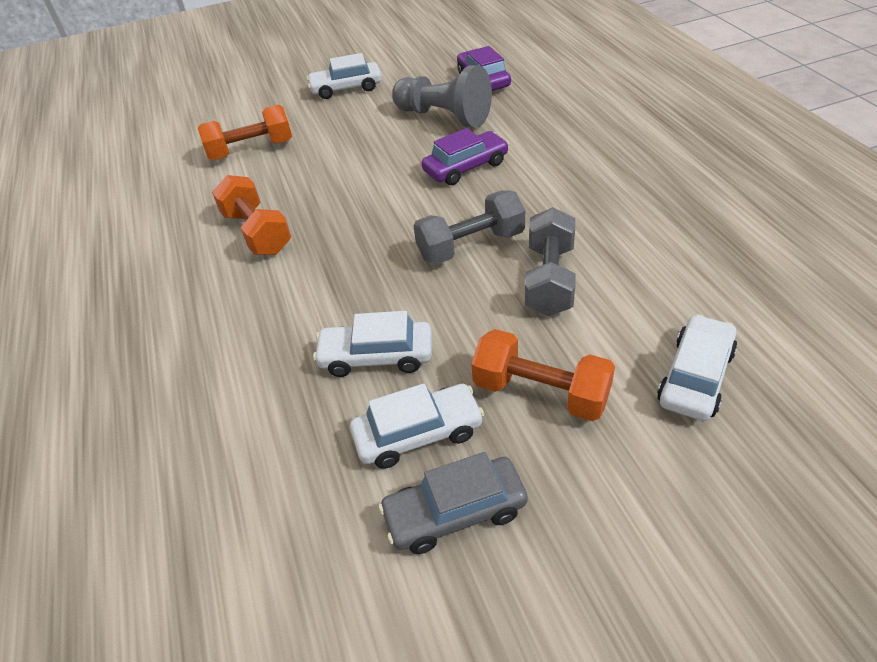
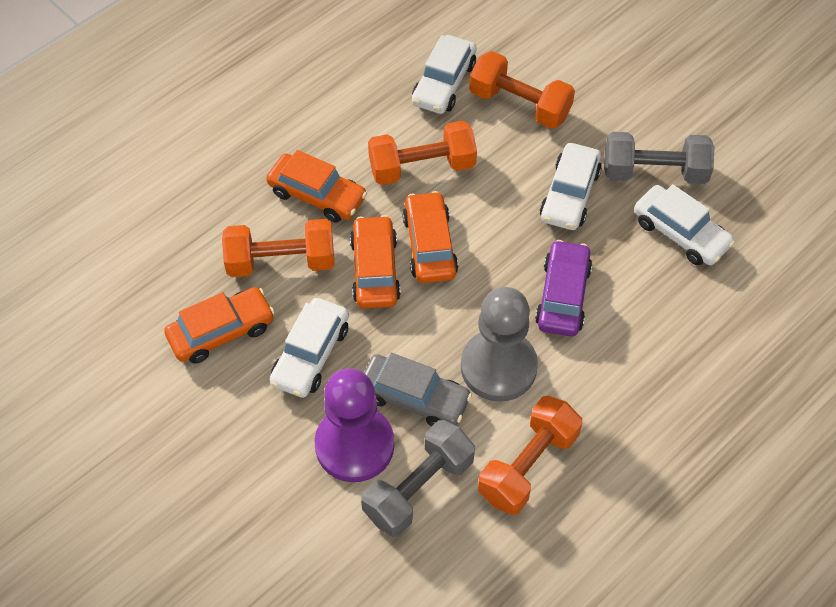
orange car: 0 -> 4
orange dumbbell: 3 -> 4
purple car: 2 -> 1
purple pawn: 0 -> 1

